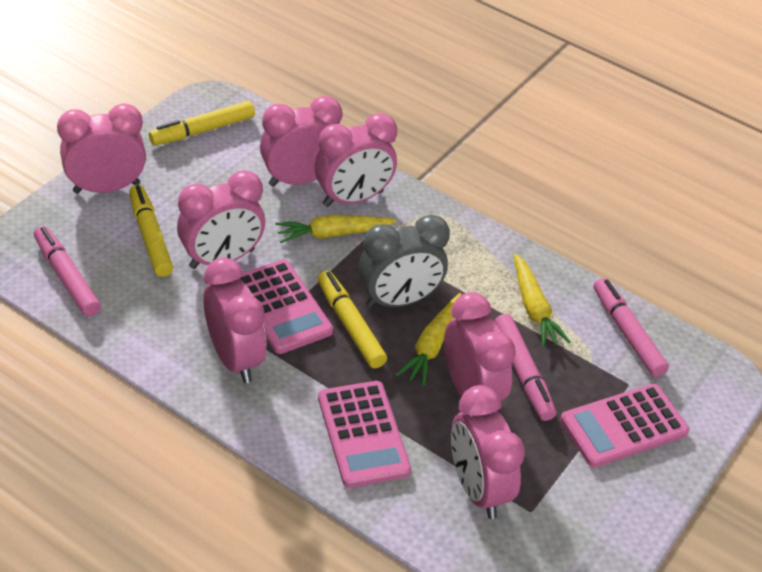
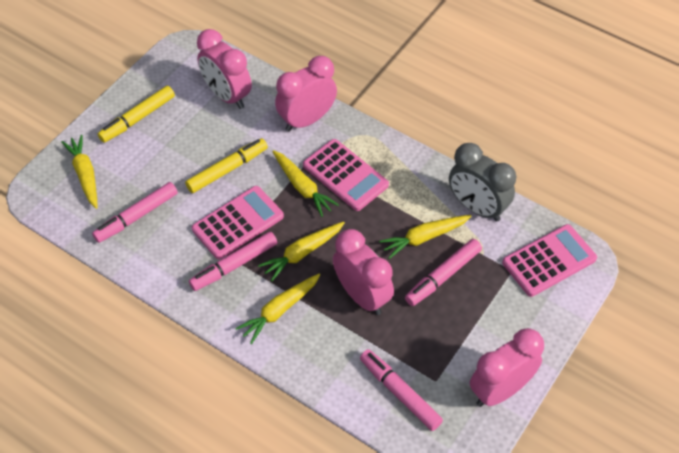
pink clock: 7 -> 4
pink marker: 3 -> 4
yellow carrot: 3 -> 5
yellow marker: 3 -> 2

